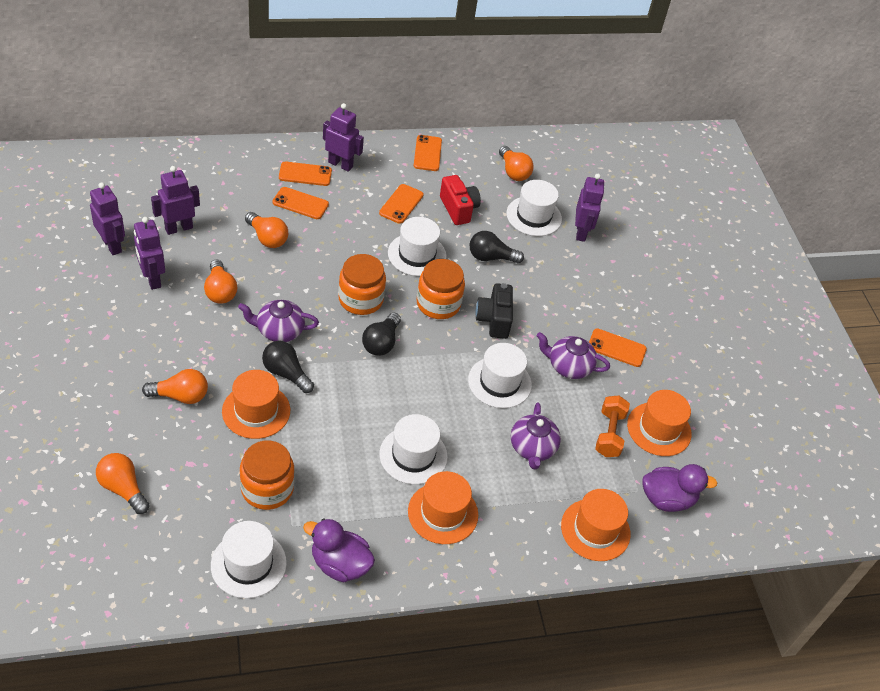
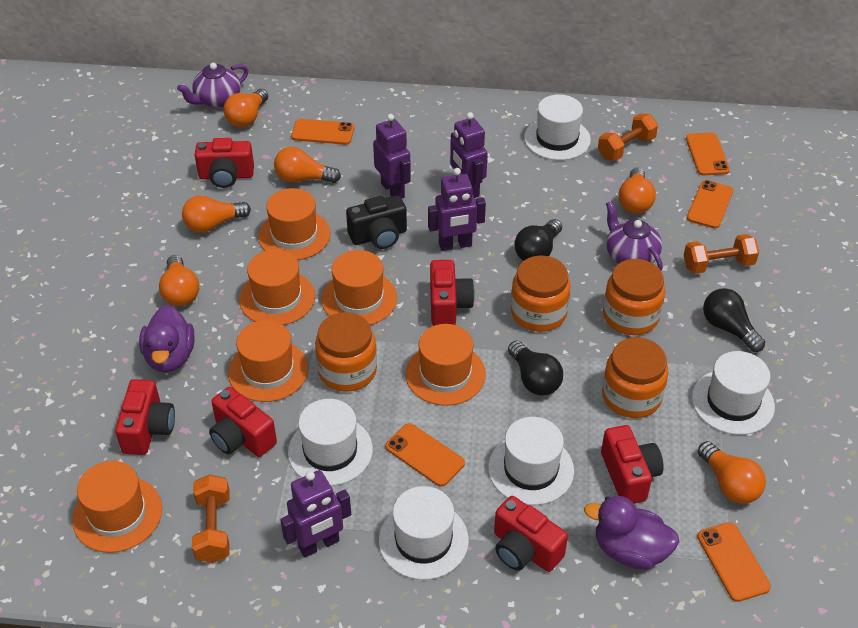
orange dumbbell: 1 -> 3
orange hat: 4 -> 6
orange jar: 3 -> 4
orange light bulb: 5 -> 6
purple robot: 5 -> 4
purple teapot: 3 -> 2
red camera: 1 -> 6

